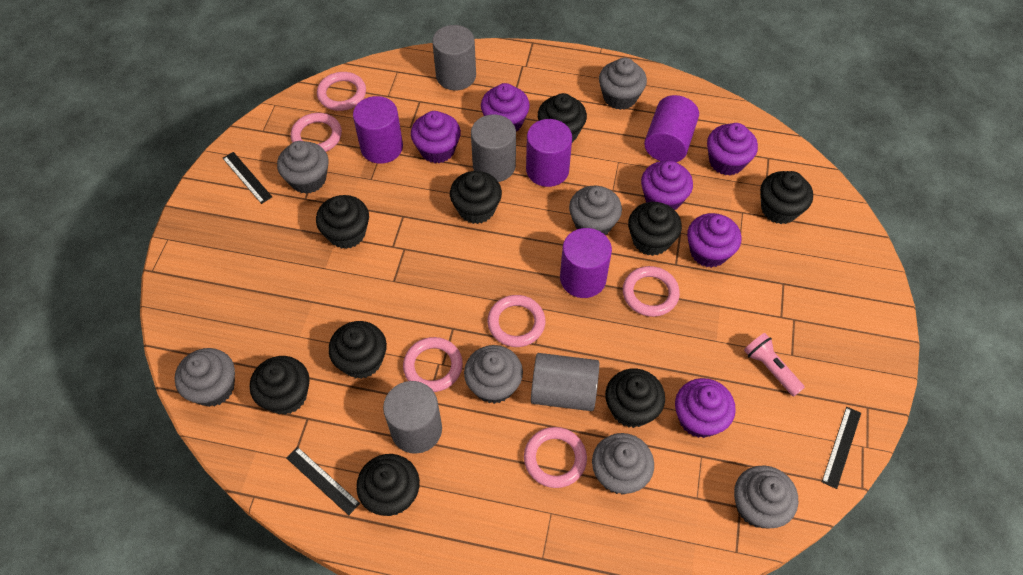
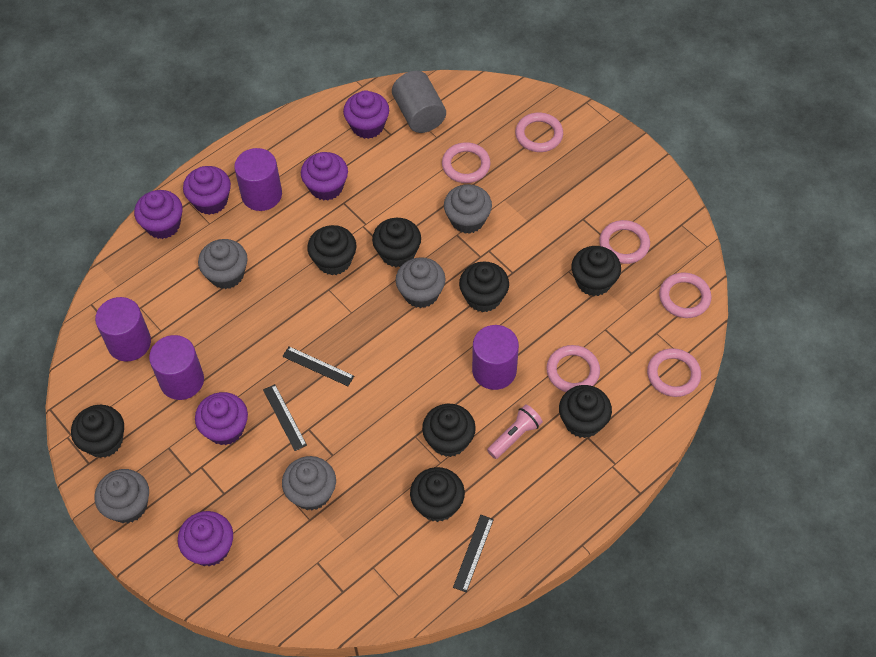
black cupcake: 9 -> 8
grey cupcake: 7 -> 5
grey cylinder: 4 -> 1

